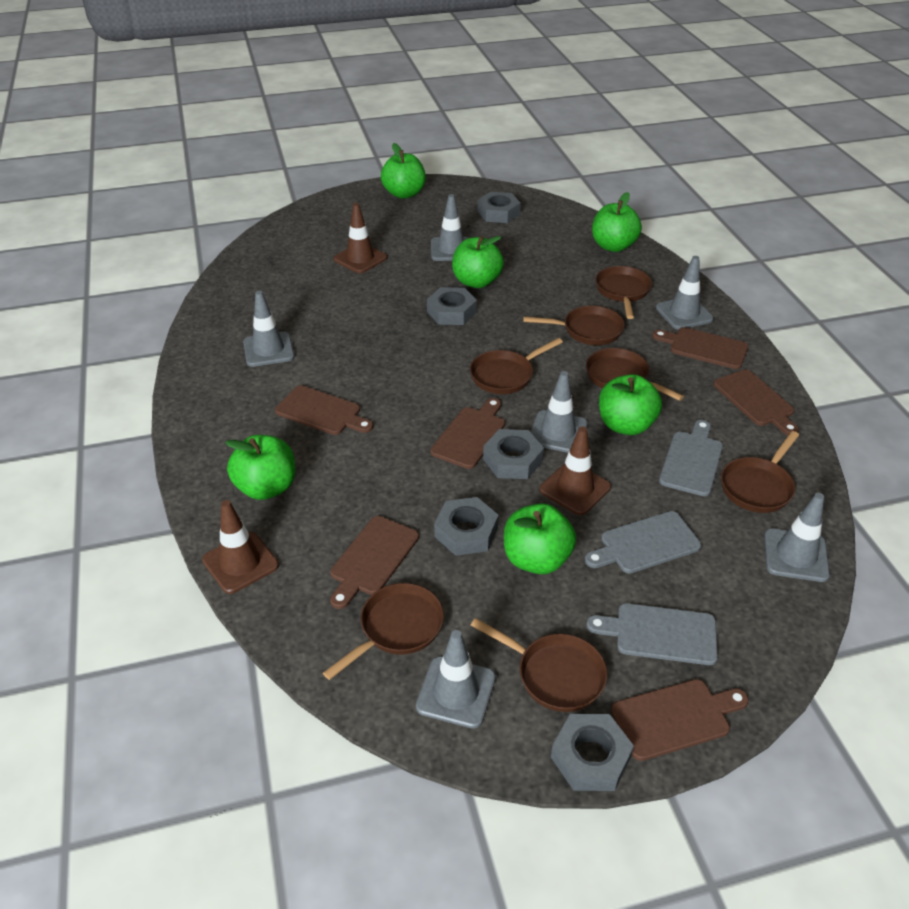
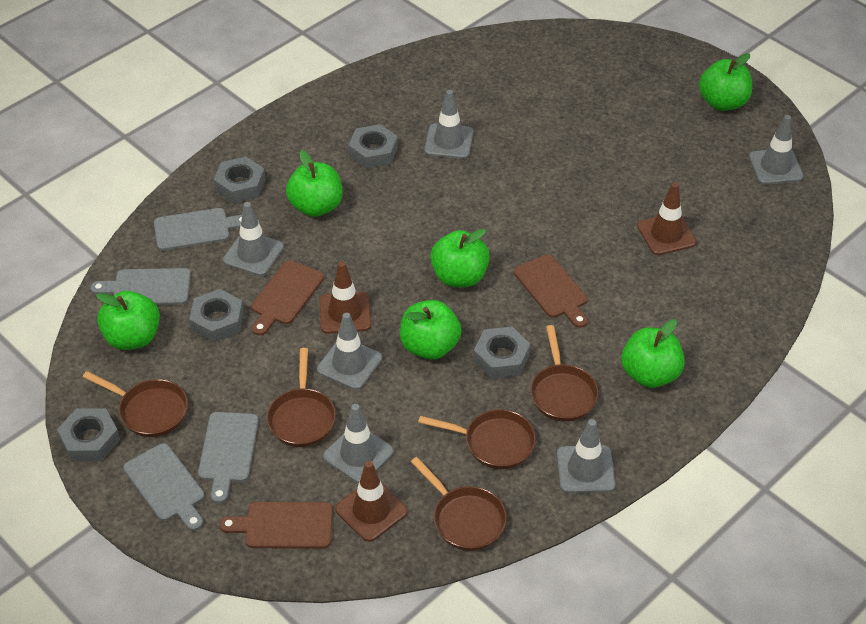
brown cutting board: 6 -> 3
brown pan: 7 -> 5
grey cutting board: 3 -> 4

